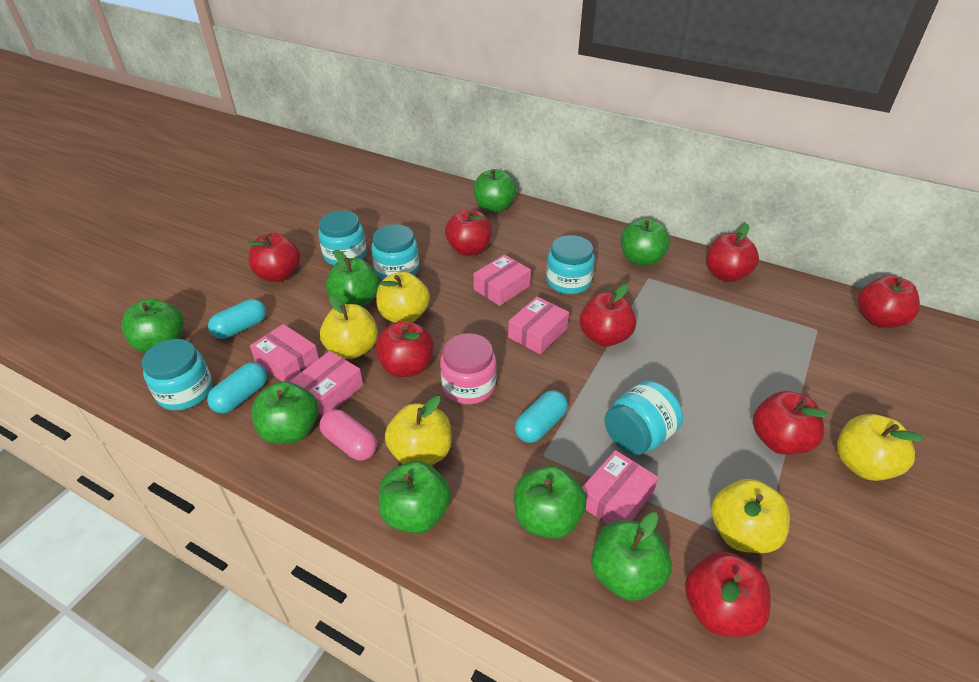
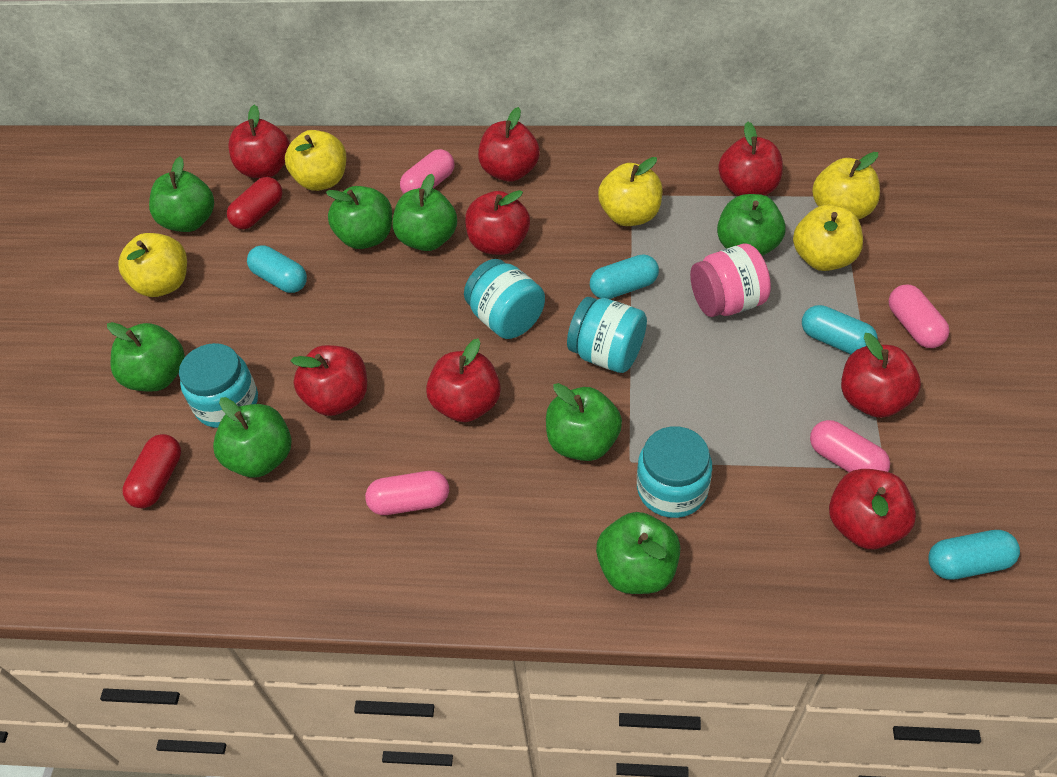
pink box: 5 -> 0
pink capsule: 1 -> 4
red capsule: 0 -> 2
turquoise capsule: 3 -> 4
turquoise jar: 5 -> 4

